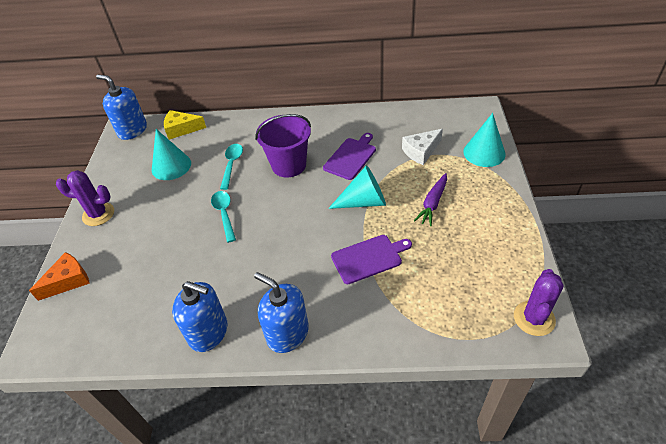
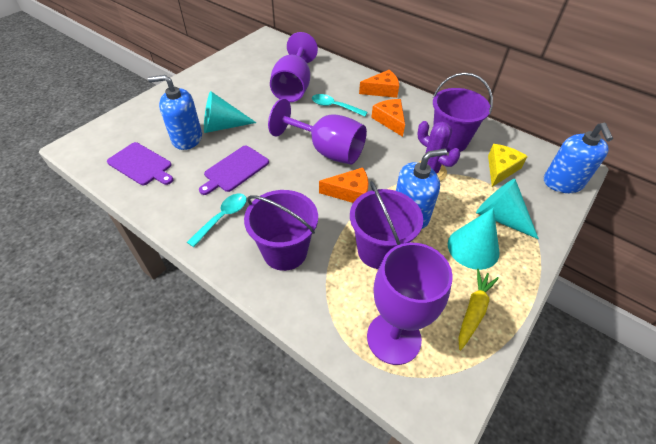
orange cheese: 1 -> 3
purple bucket: 1 -> 3
purple cactus: 2 -> 1
purple carrot: 1 -> 0
purple goblet: 0 -> 3
white cheese: 1 -> 0
yellow carrot: 0 -> 1

